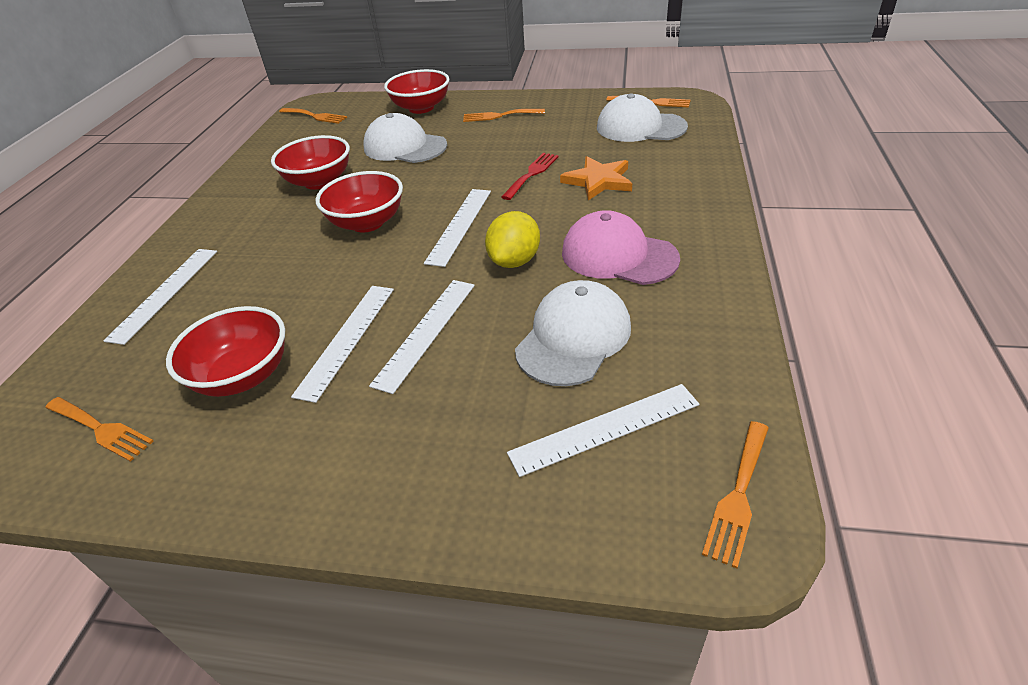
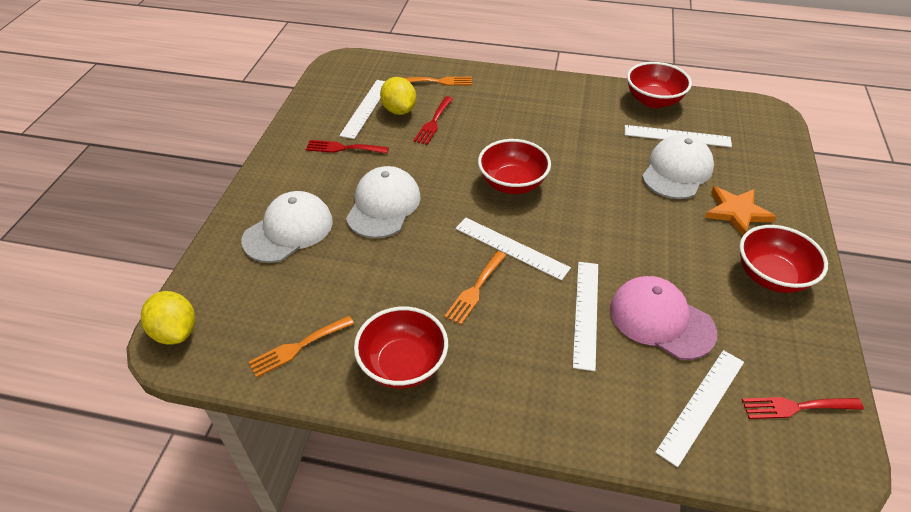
orange fork: 5 -> 3
red fork: 1 -> 3
yellow lemon: 1 -> 2

